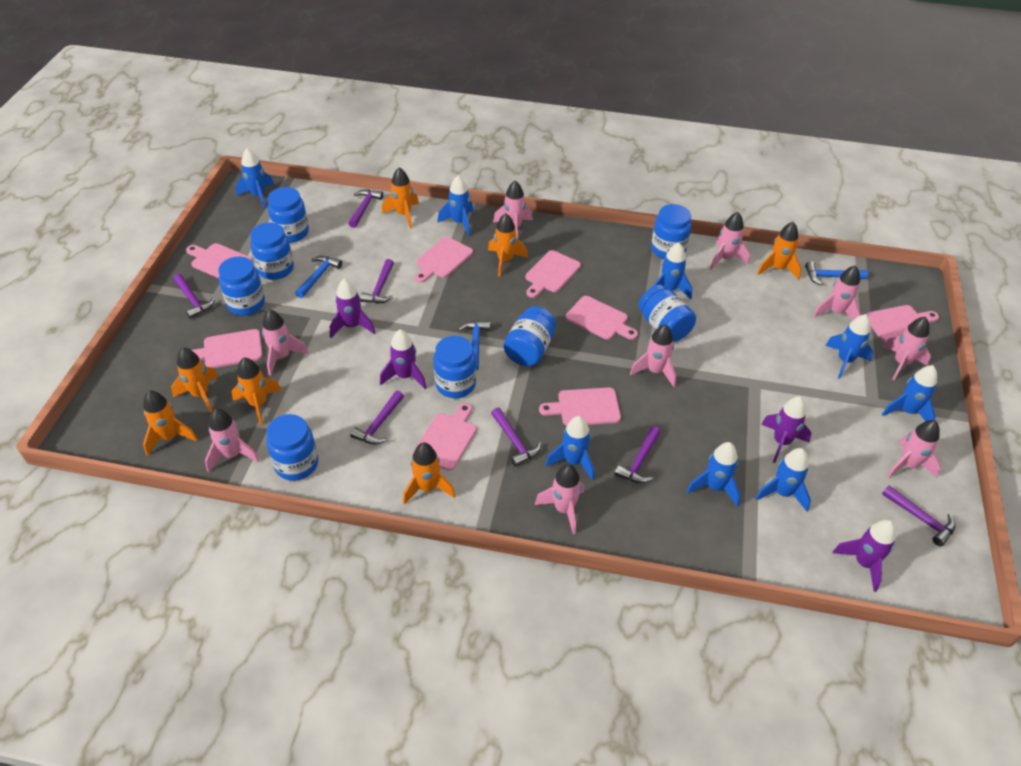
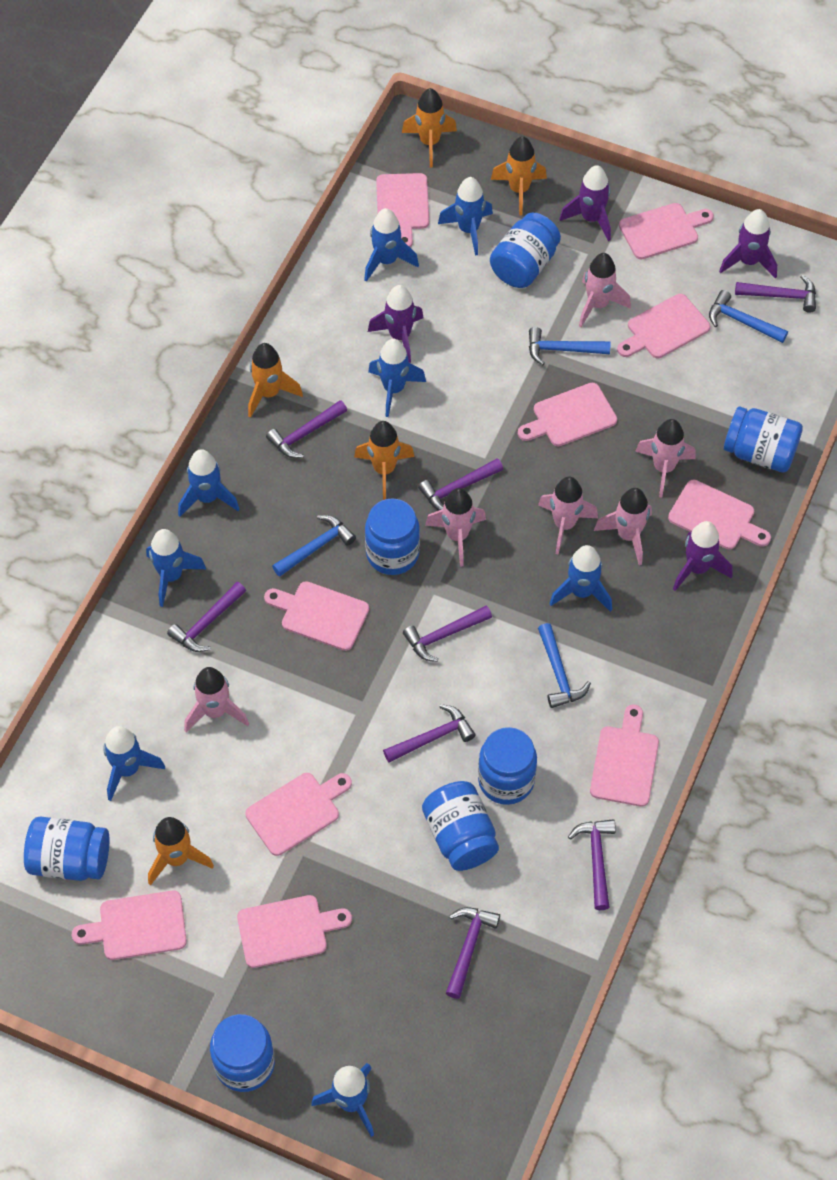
blue hammer: 3 -> 4
blue jar: 8 -> 7
orange rocket: 7 -> 5
pink cutting board: 8 -> 10
pink rocket: 9 -> 6
purple hammer: 7 -> 8

